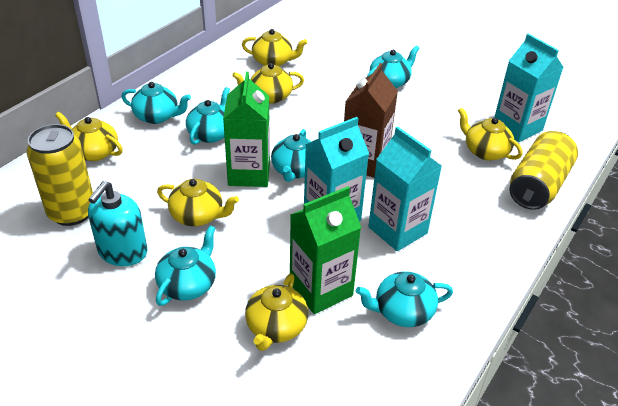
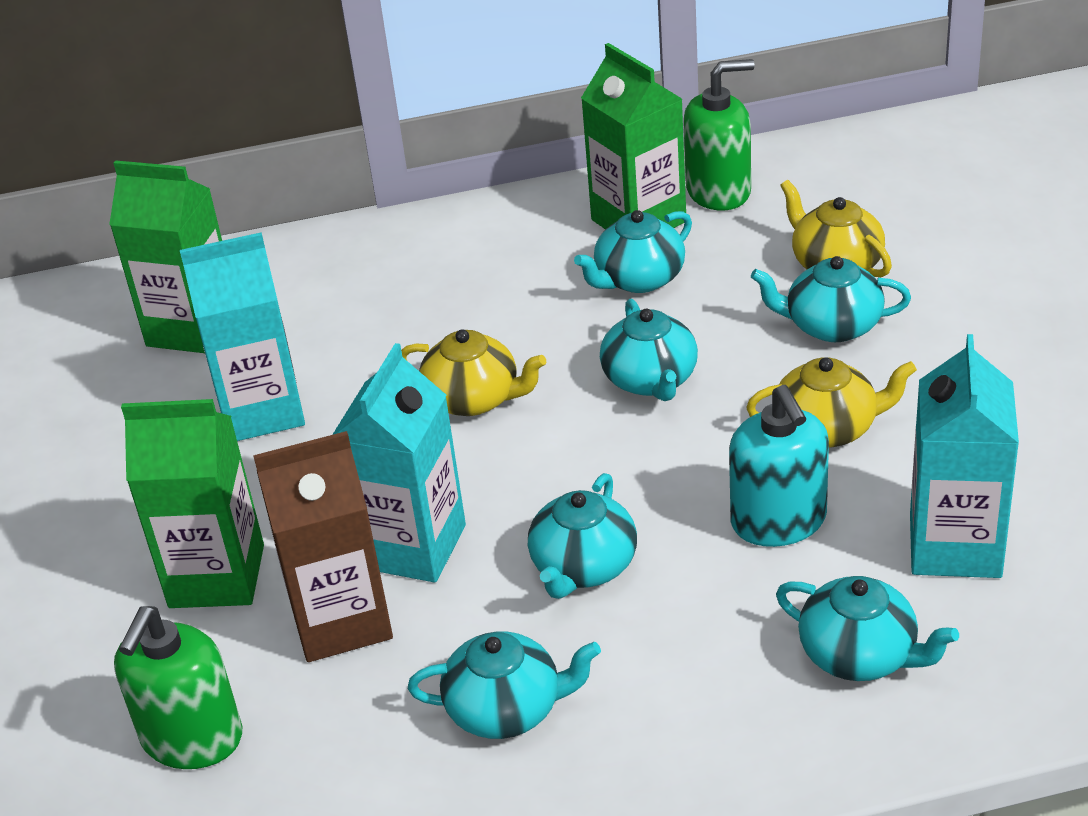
green carton: 2 -> 3
green soap dispenser: 0 -> 2
yellow can: 2 -> 0
yellow teapot: 6 -> 3

